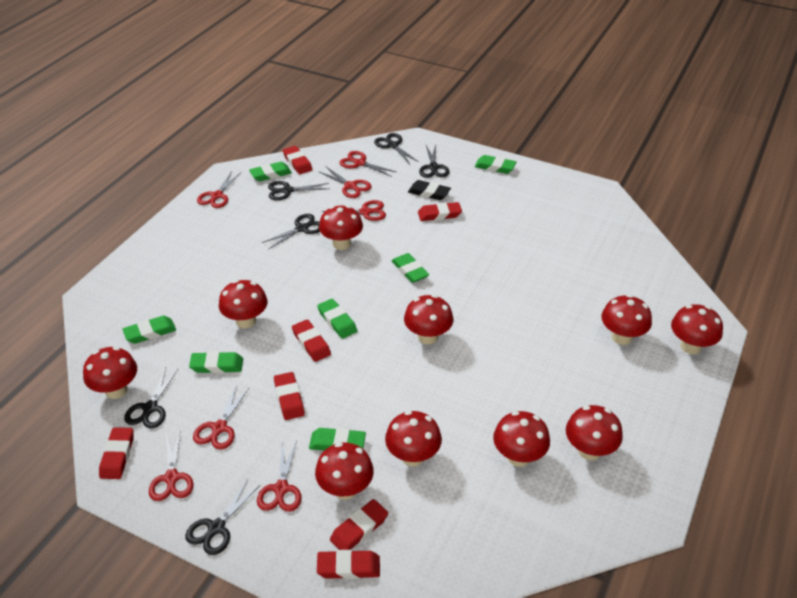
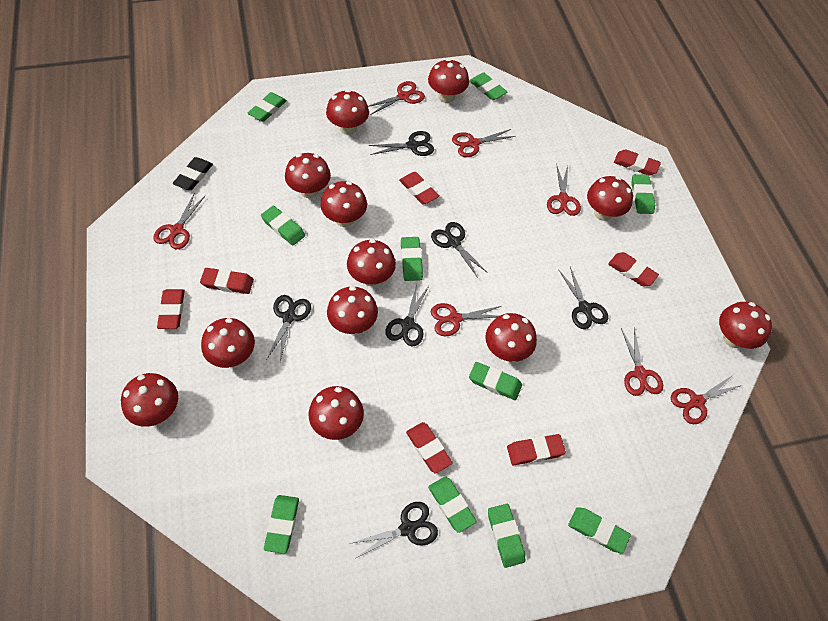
green eraser: 7 -> 10
red mushroom: 10 -> 12

